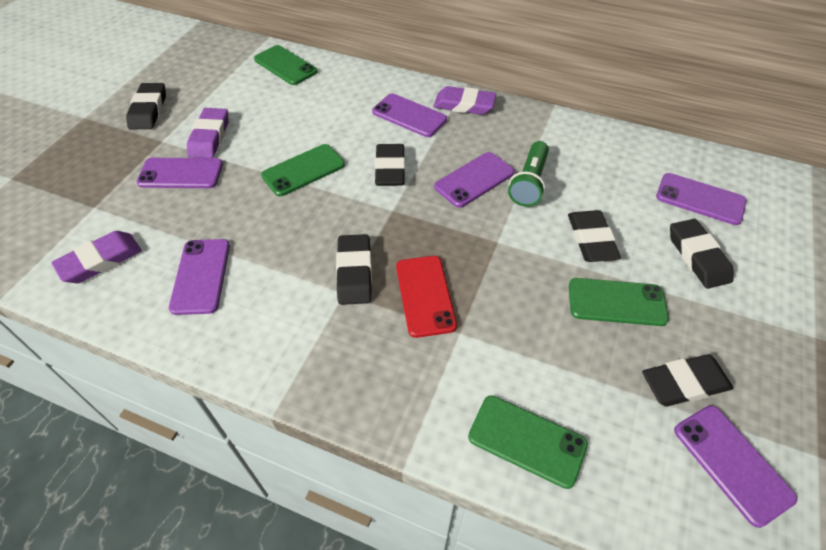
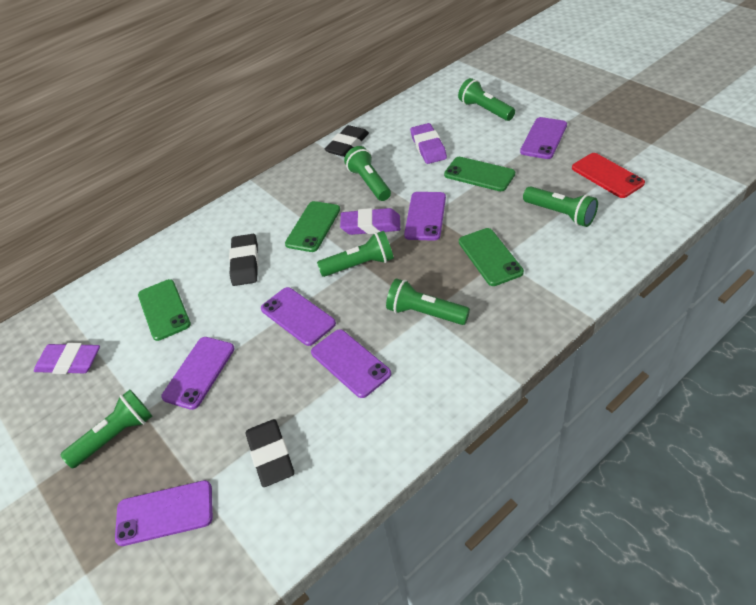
black eraser: 6 -> 3
green flashlight: 1 -> 6

